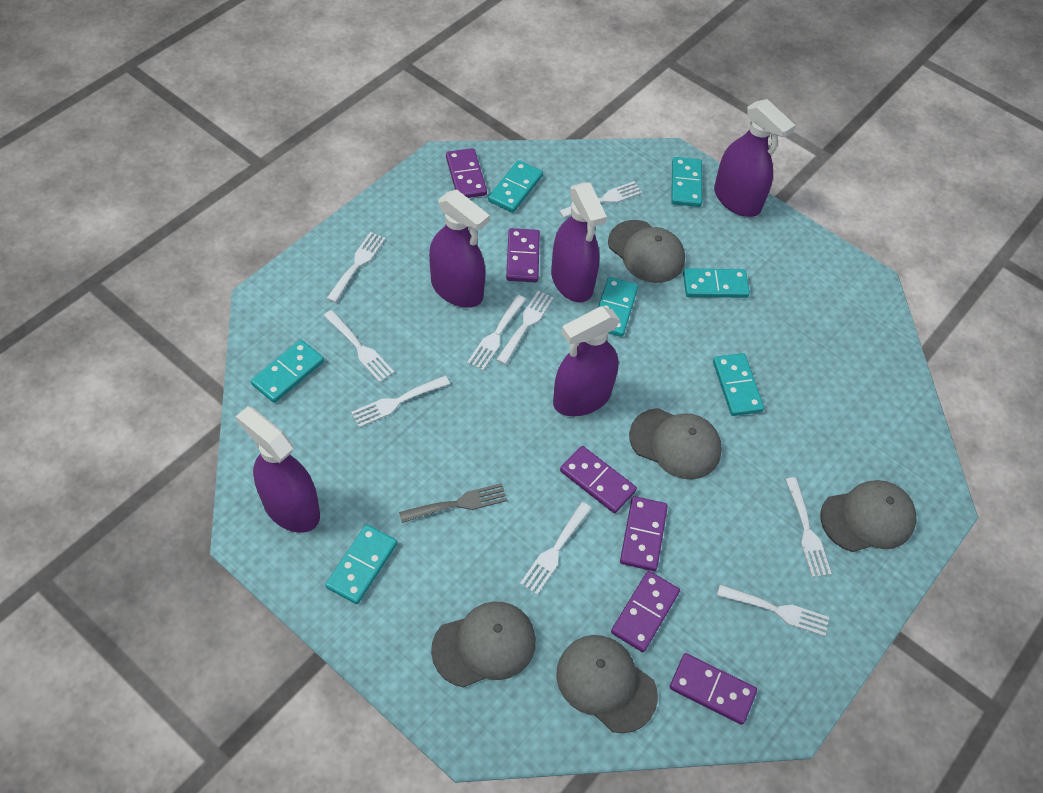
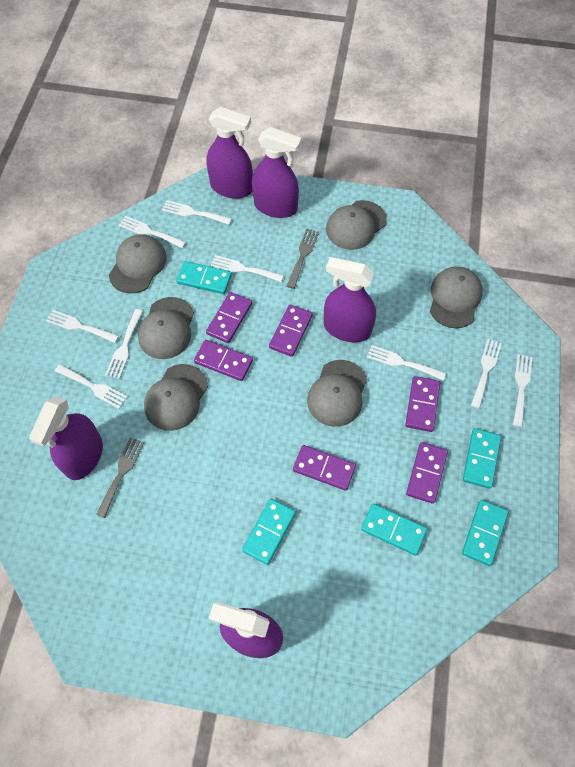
grey cap: 5 -> 6
grey fork: 1 -> 2
turquoise domino: 7 -> 5

